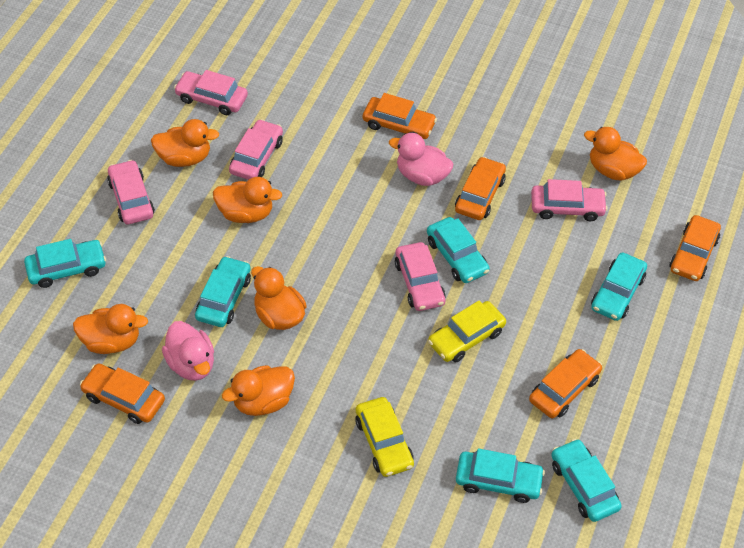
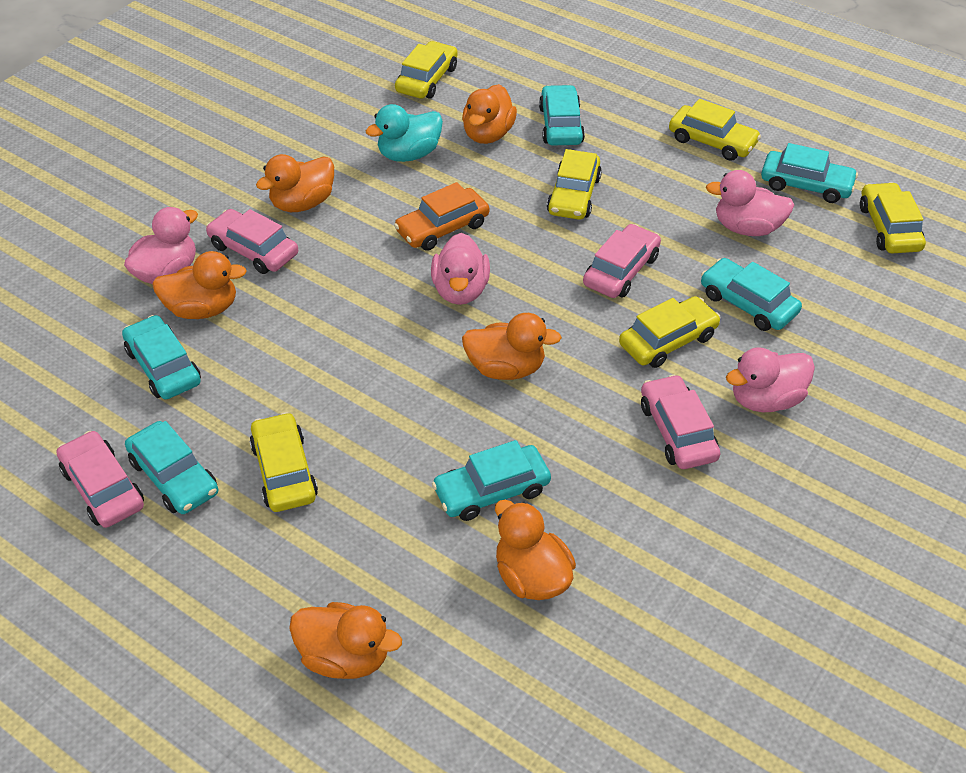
orange car: 5 -> 1
pink car: 5 -> 4
pink duck: 2 -> 4
turquoise duck: 0 -> 1
yellow car: 2 -> 6

